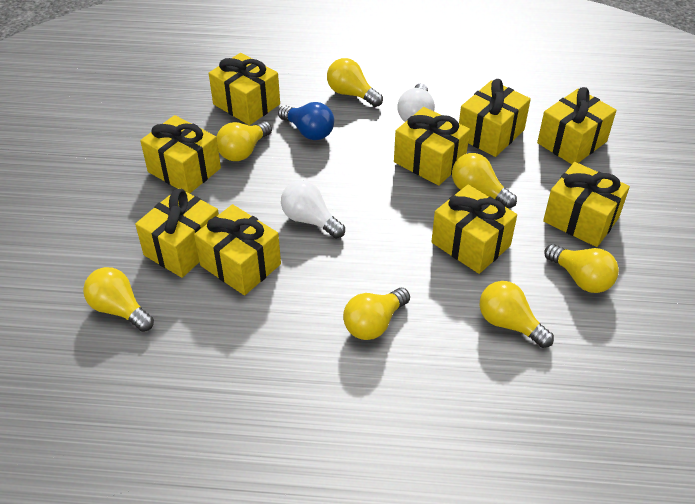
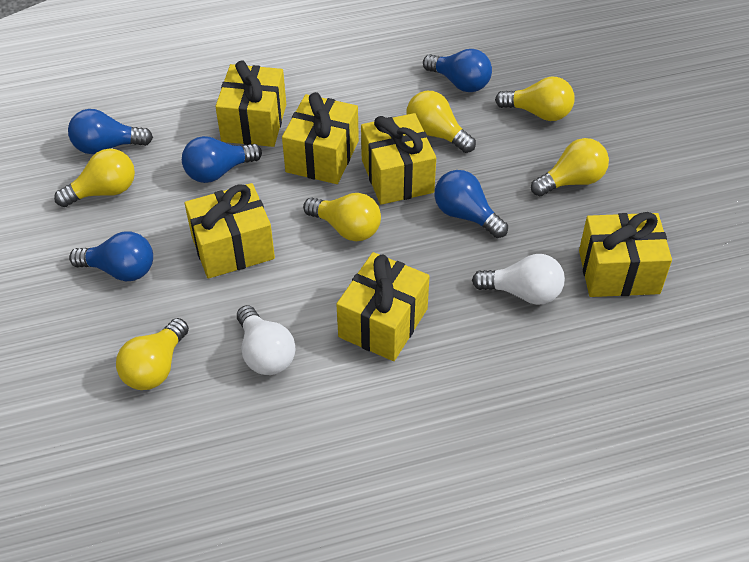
blue light bulb: 1 -> 5
yellow gift: 9 -> 6
yellow light bulb: 7 -> 6

